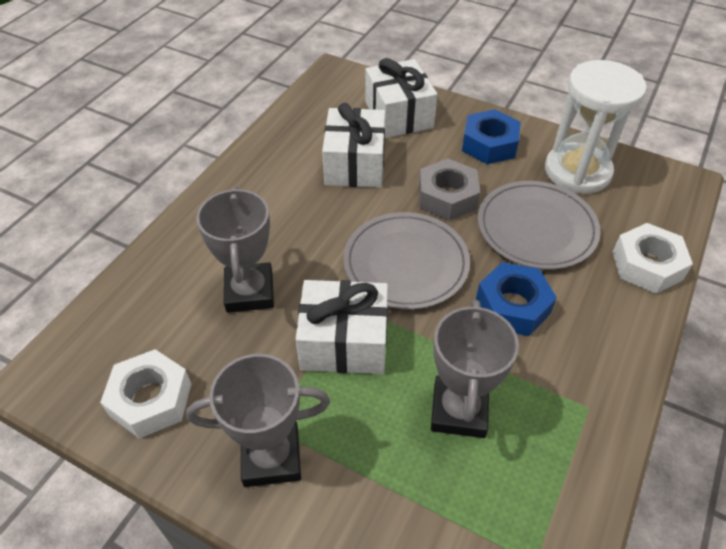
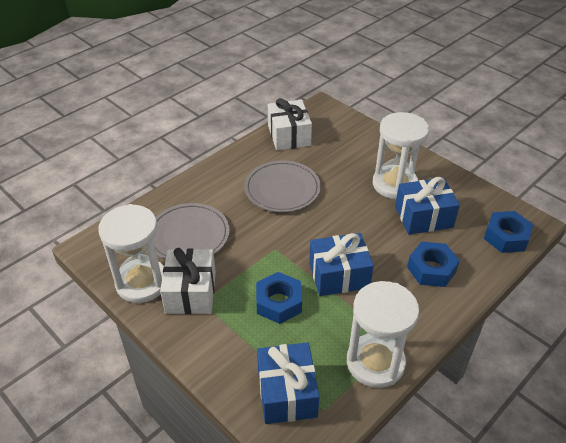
blue gift: 0 -> 3
blue nut: 2 -> 3
grey nut: 1 -> 0
grey trophy: 3 -> 0
white gift: 3 -> 2
white hourglass: 1 -> 3
white nut: 2 -> 0

